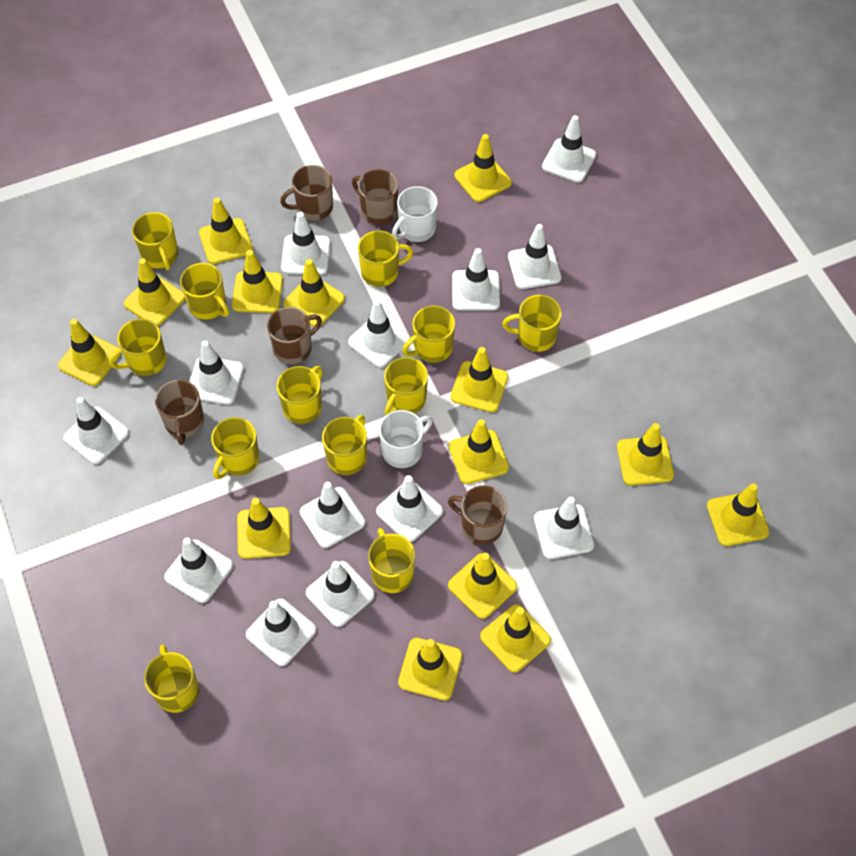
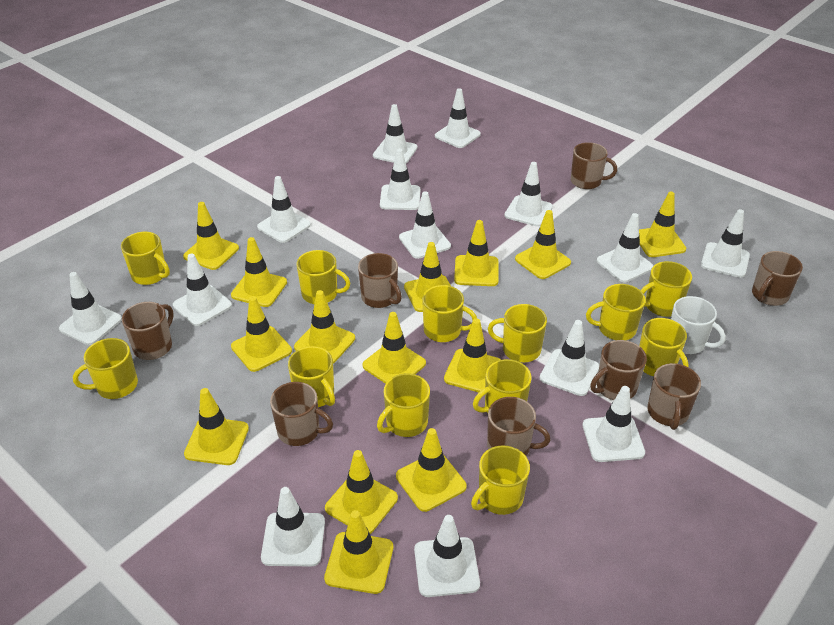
brown mug: 5 -> 8
white mug: 2 -> 1
white traffic cone: 13 -> 14

